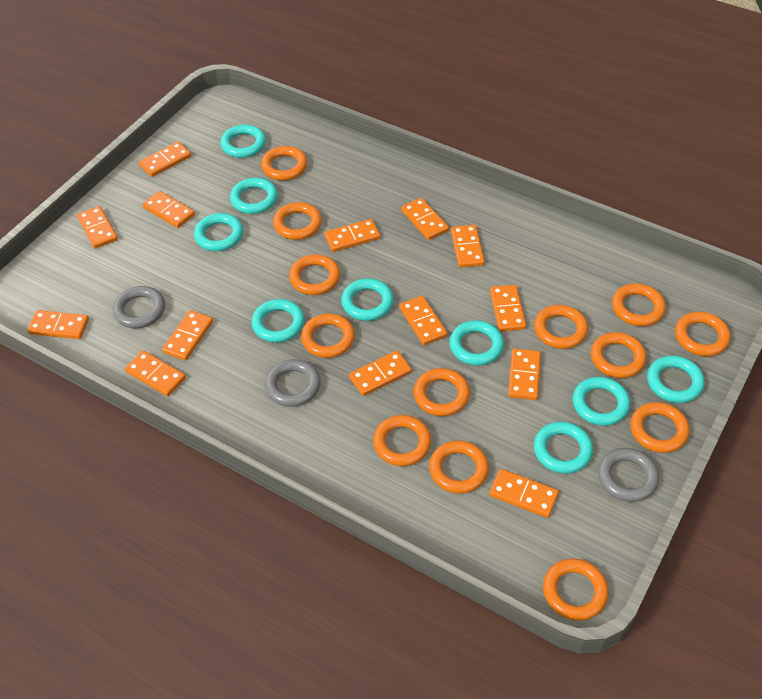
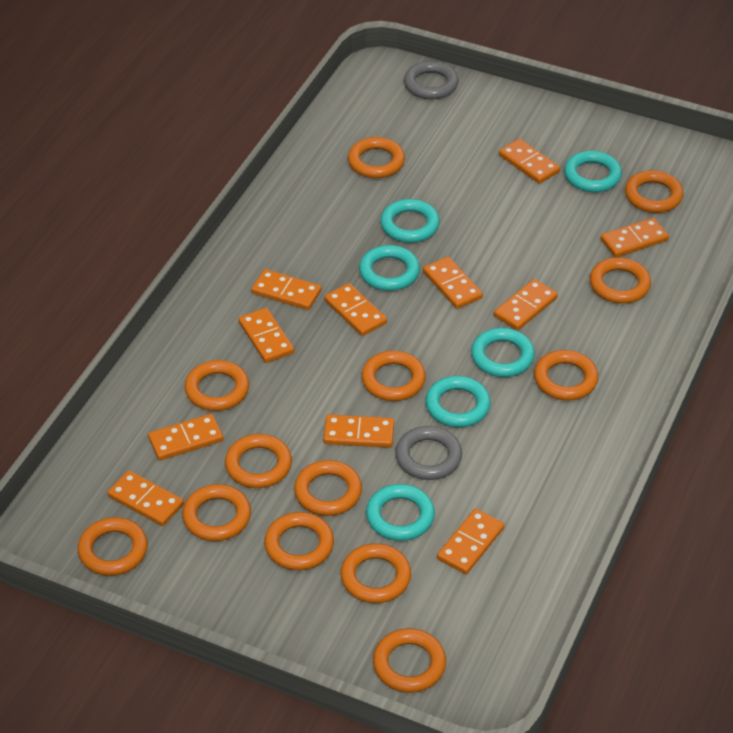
grey ring: 3 -> 2
orange domino: 14 -> 11
turquoise ring: 9 -> 6

